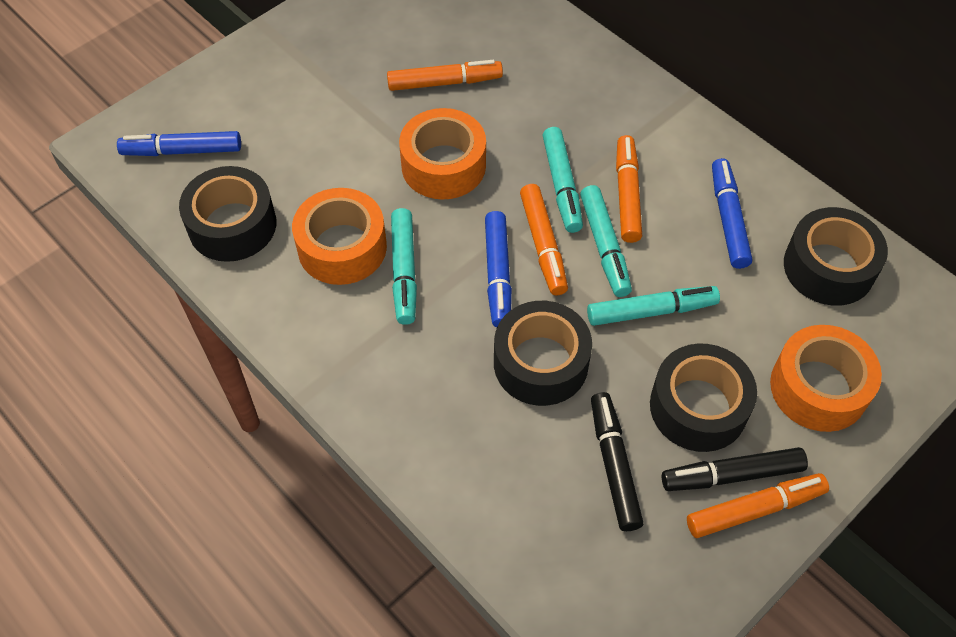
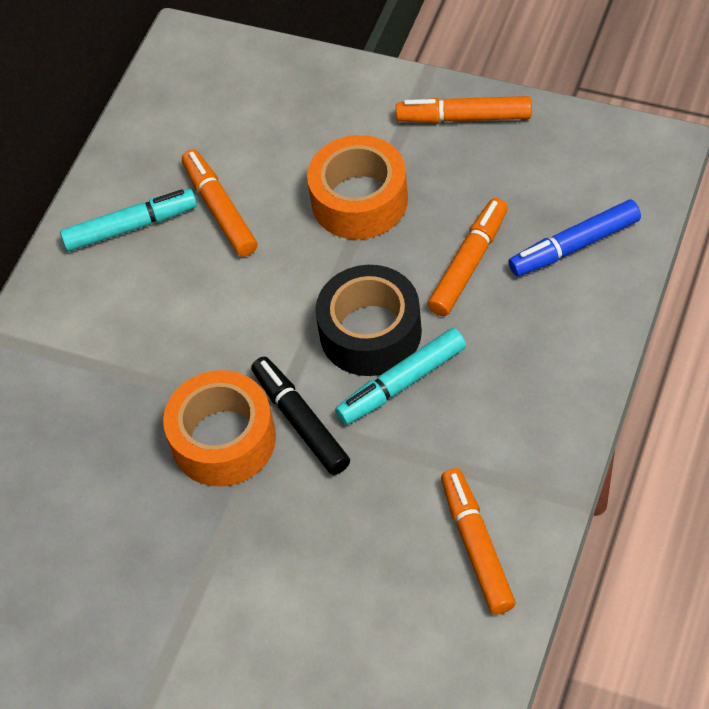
black marker: 2 -> 1
black tape: 4 -> 1
blue marker: 3 -> 1
orange tape: 3 -> 2
turquoise marker: 4 -> 2

